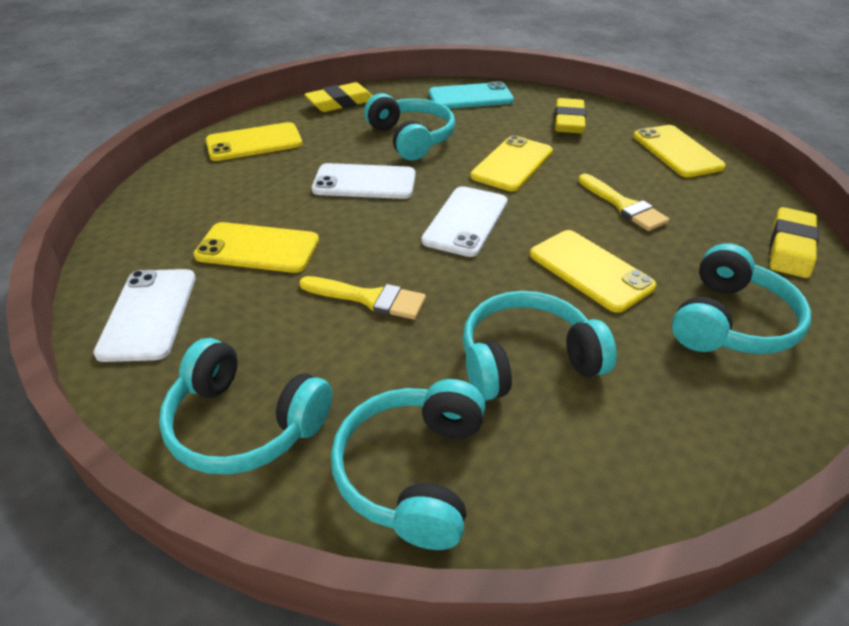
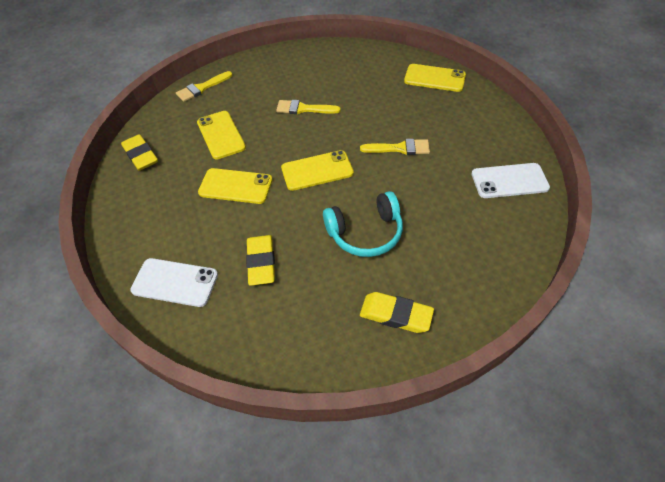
turquoise headphones: 5 -> 1
turquoise phone: 1 -> 0
white phone: 3 -> 2
yellow brush: 2 -> 3
yellow phone: 5 -> 4

